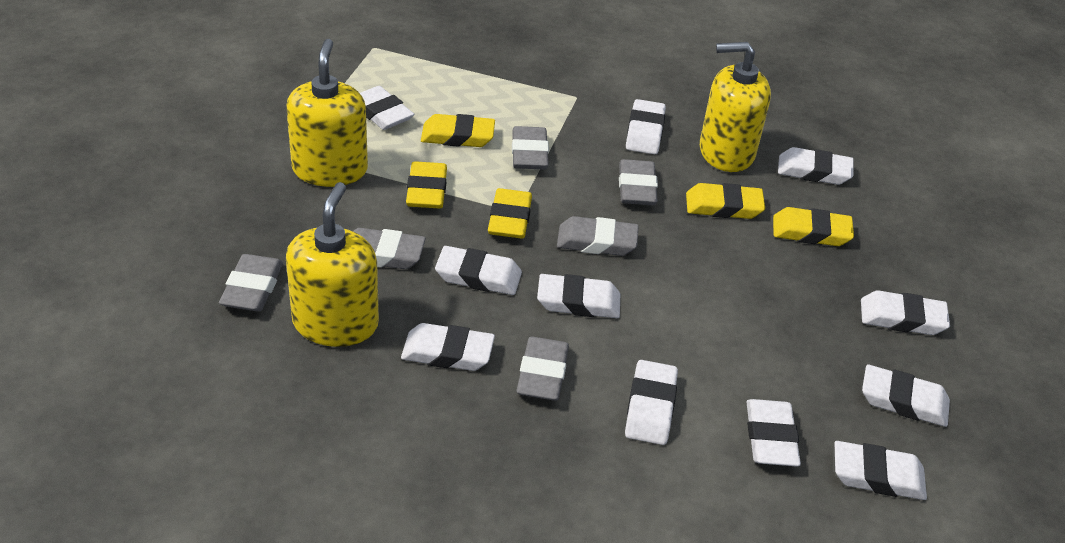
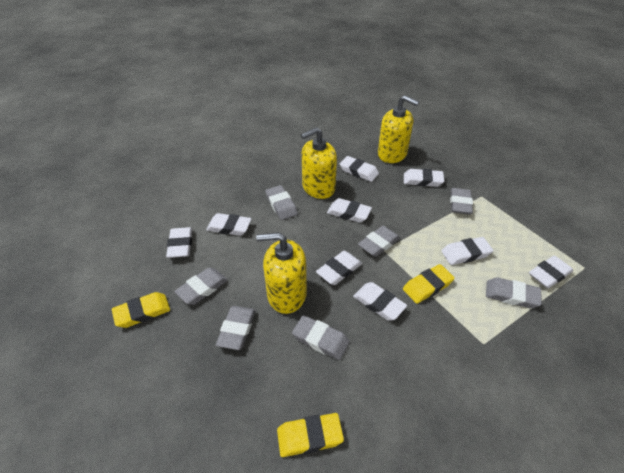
grey eraser: 6 -> 7
white eraser: 11 -> 9
yellow eraser: 5 -> 3

